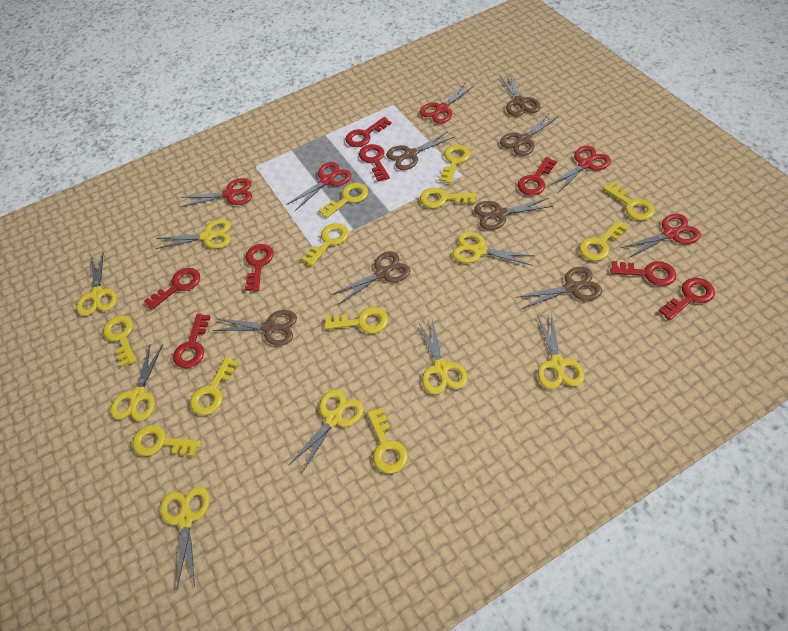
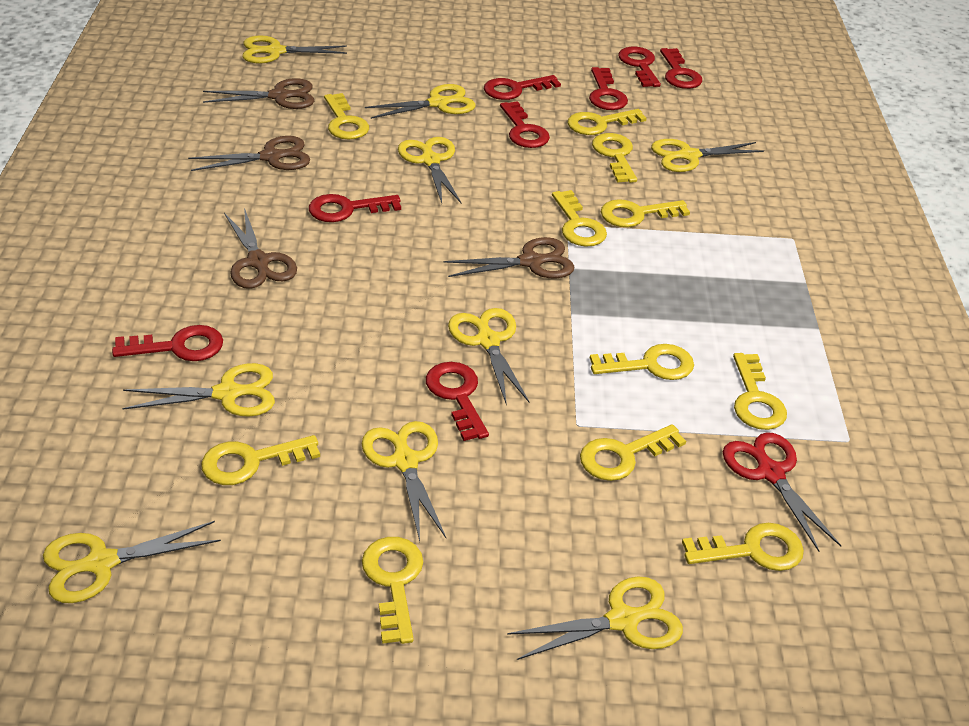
brown scissors: 7 -> 4
red scissors: 5 -> 1
yellow scissors: 8 -> 9

